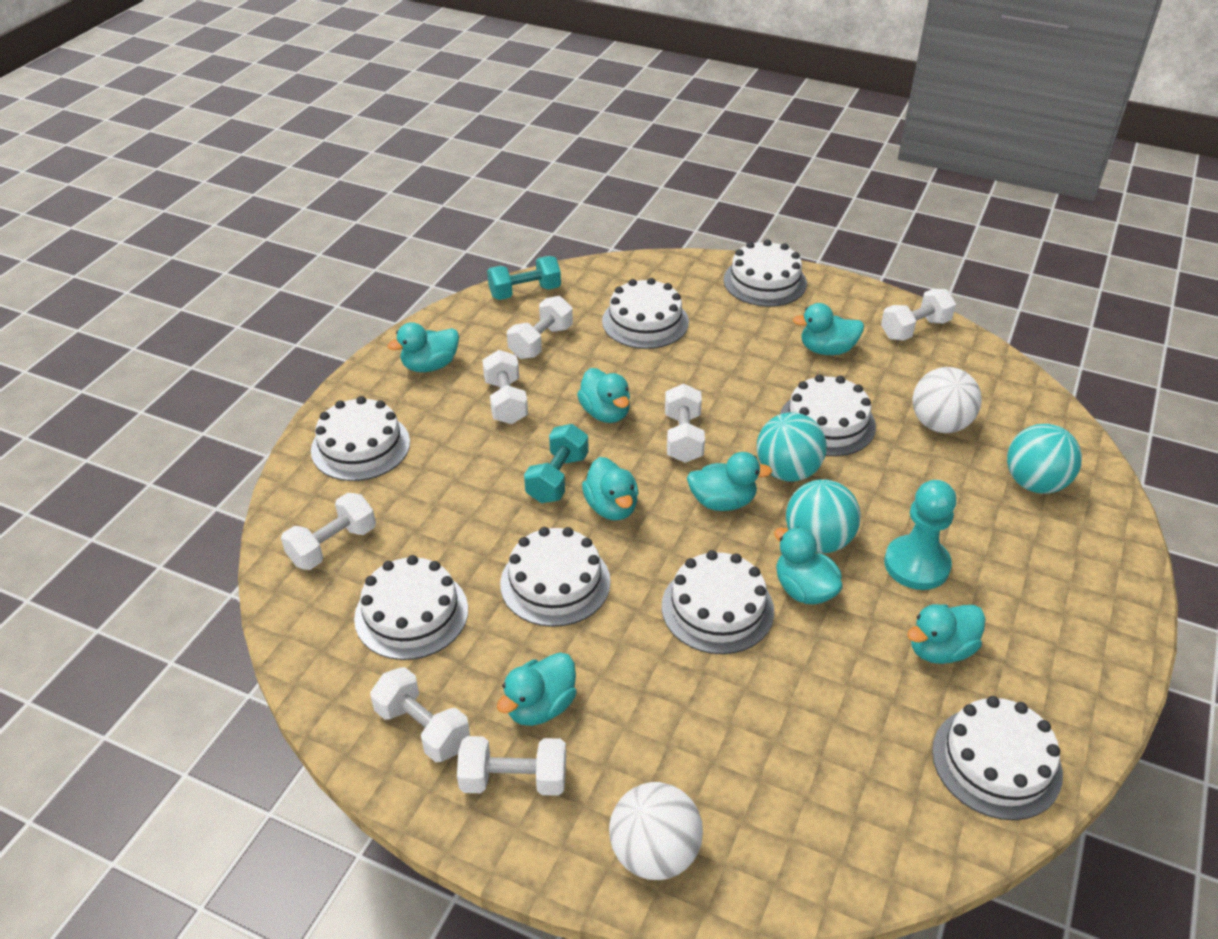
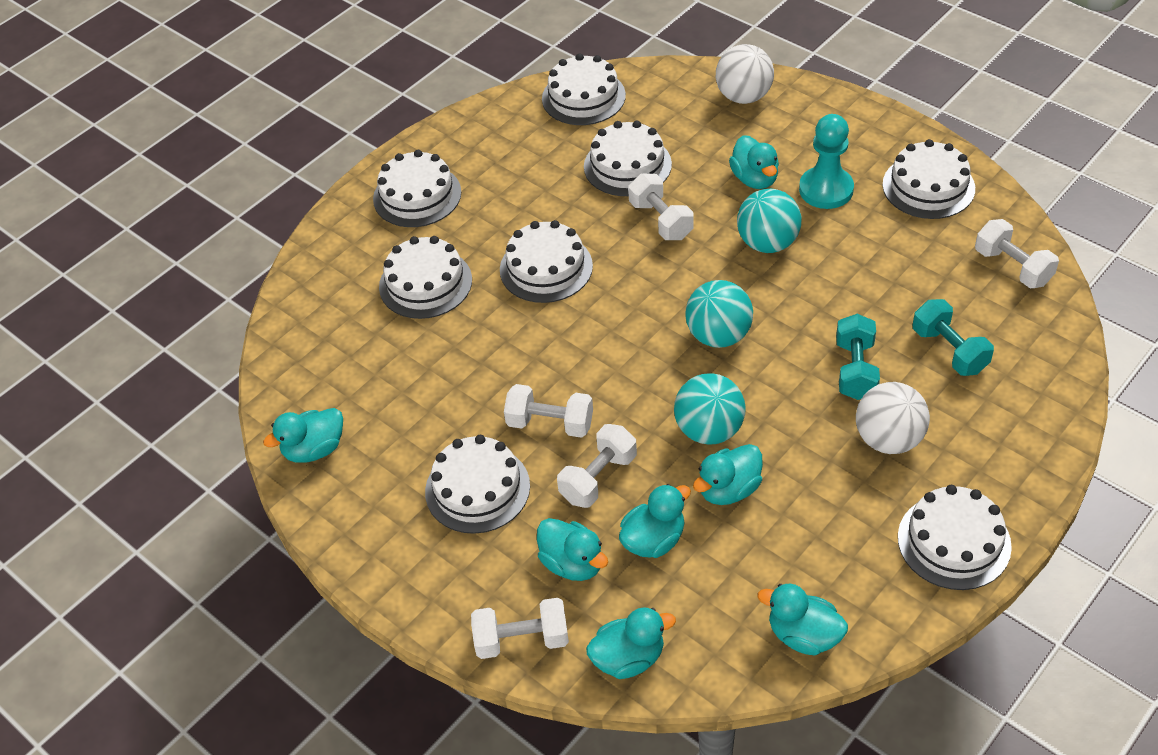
turquoise duck: 8 -> 7
white dumbbell: 7 -> 5

